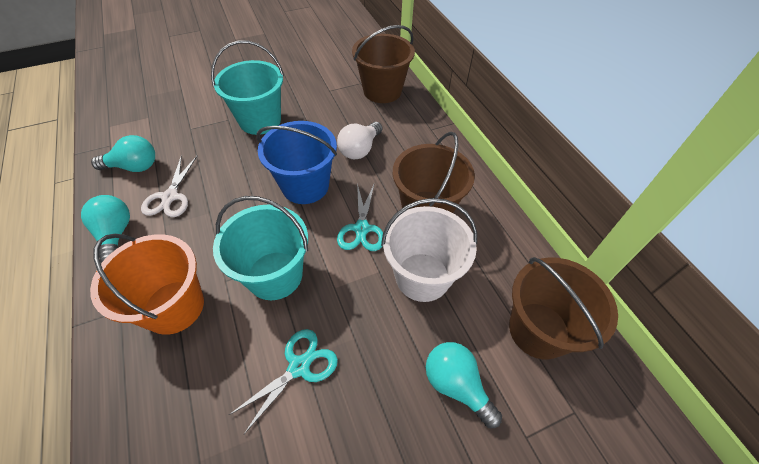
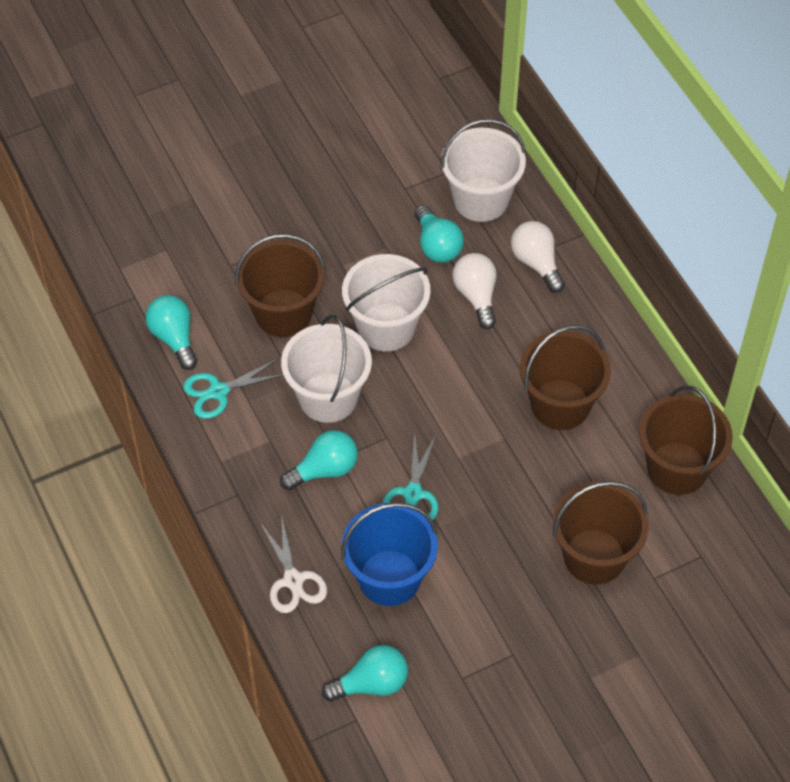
brown bucket: 3 -> 4
orange bucket: 1 -> 0
turquoise bucket: 2 -> 0
turquoise light bulb: 3 -> 4
white bucket: 1 -> 3
white light bulb: 1 -> 2

